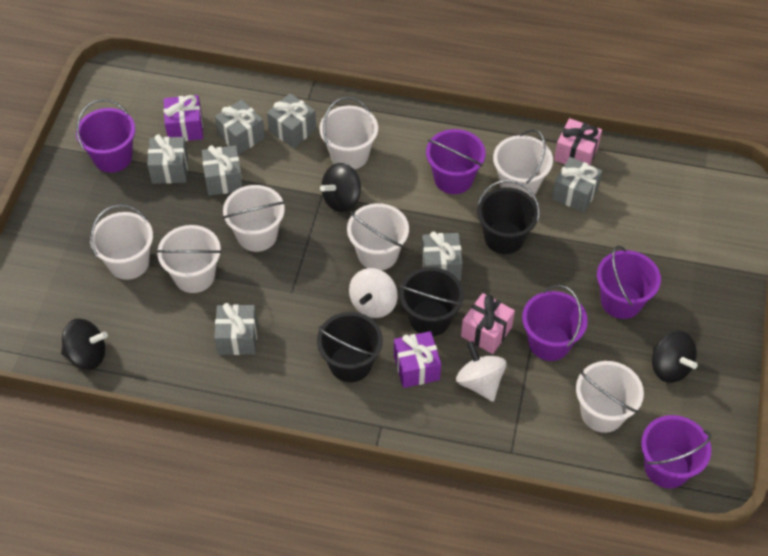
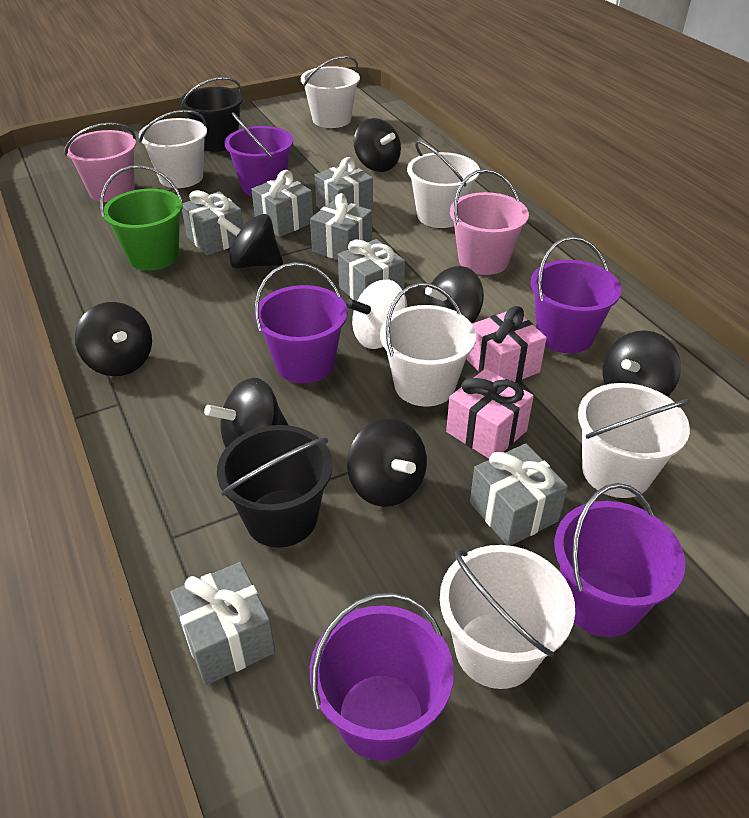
black bucket: 3 -> 2
black spinning top: 3 -> 7
green bucket: 0 -> 1
pink bucket: 0 -> 2
purple gift: 2 -> 0
white bucket: 7 -> 6
white spinning top: 2 -> 1

